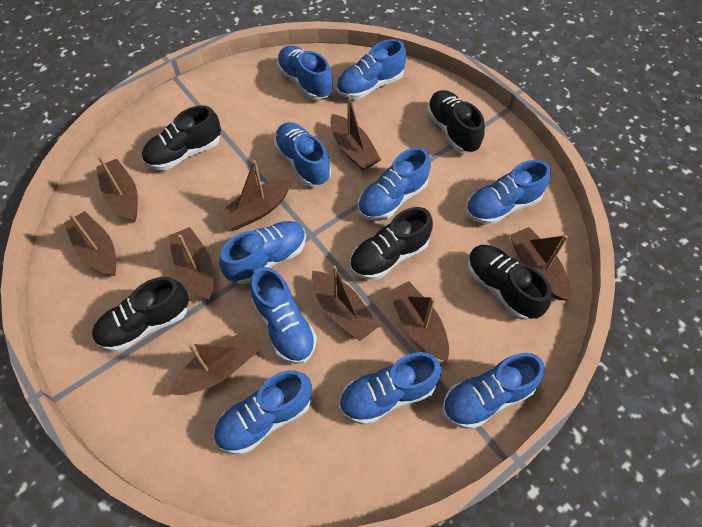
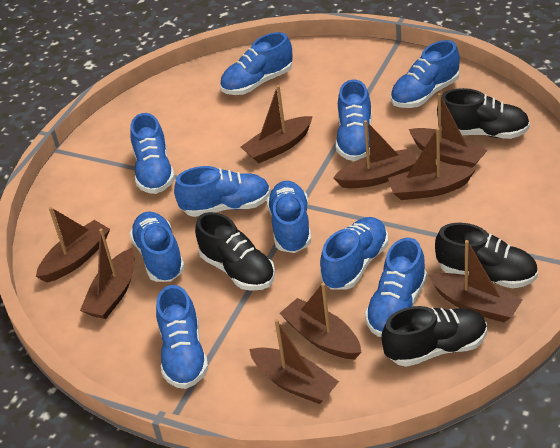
black shoe: 5 -> 4

